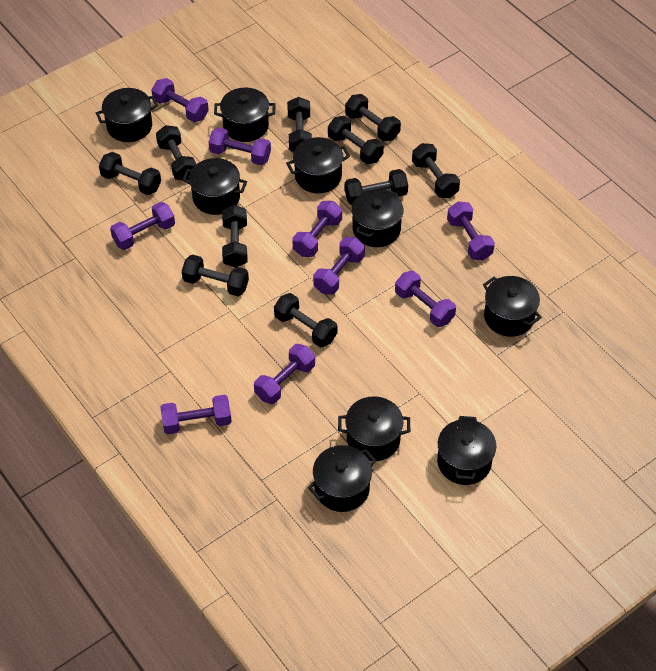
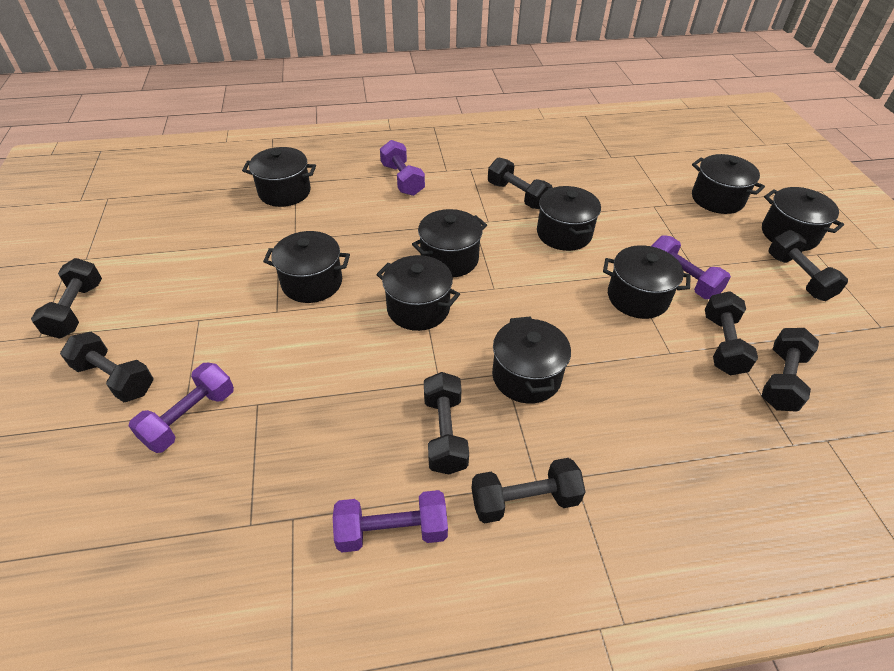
black dumbbell: 10 -> 8
purple dumbbell: 9 -> 4

